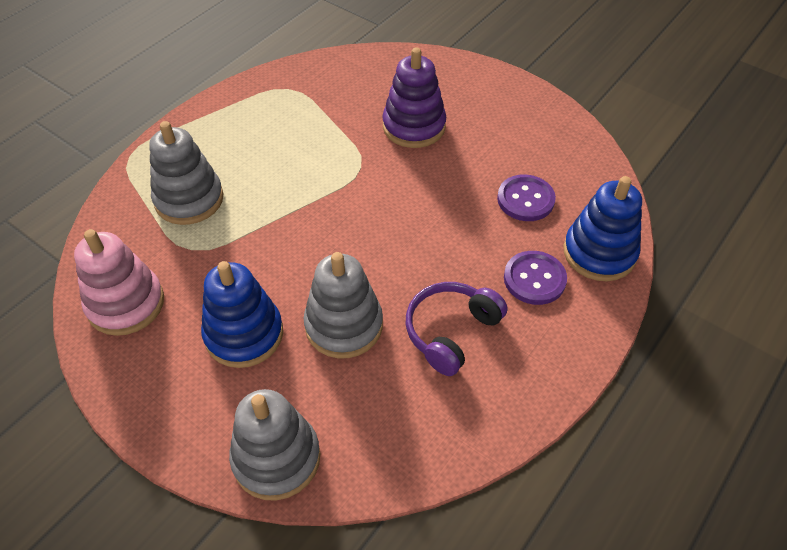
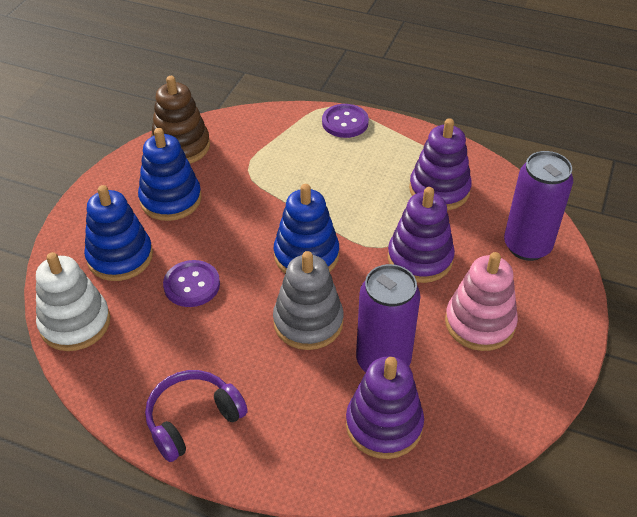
blue stacking toy: 2 -> 3
brown stacking toy: 0 -> 1
grey stacking toy: 3 -> 1
purple can: 0 -> 2
purple stacking toy: 1 -> 3
white stacking toy: 0 -> 1

